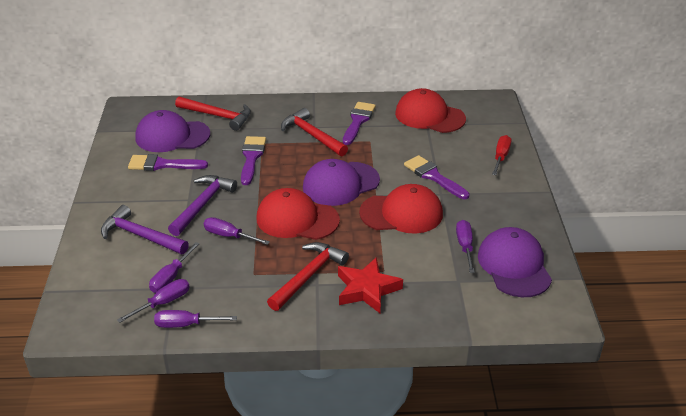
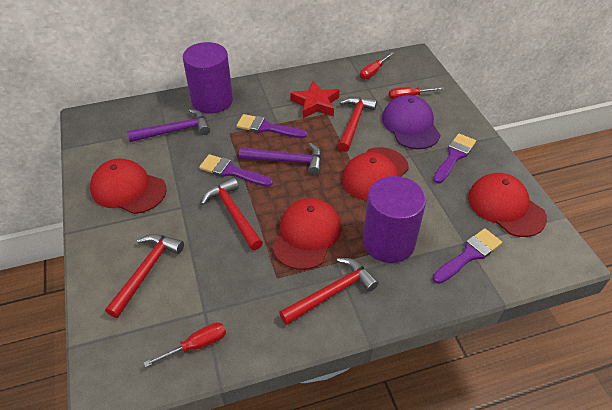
purple cap: 3 -> 1
purple cylinder: 0 -> 2
purple screwdriver: 5 -> 0
red cap: 3 -> 4
red hammer: 3 -> 4
red screwdriver: 1 -> 3

